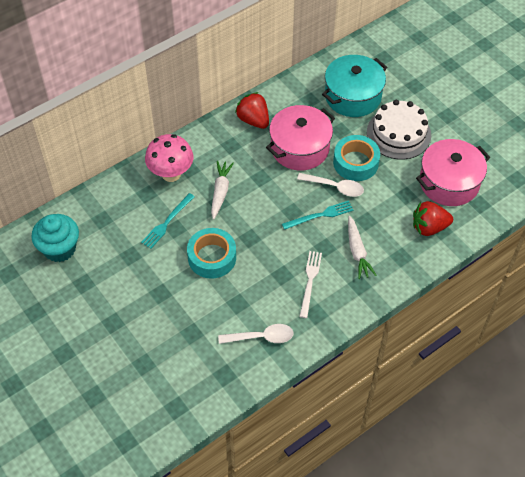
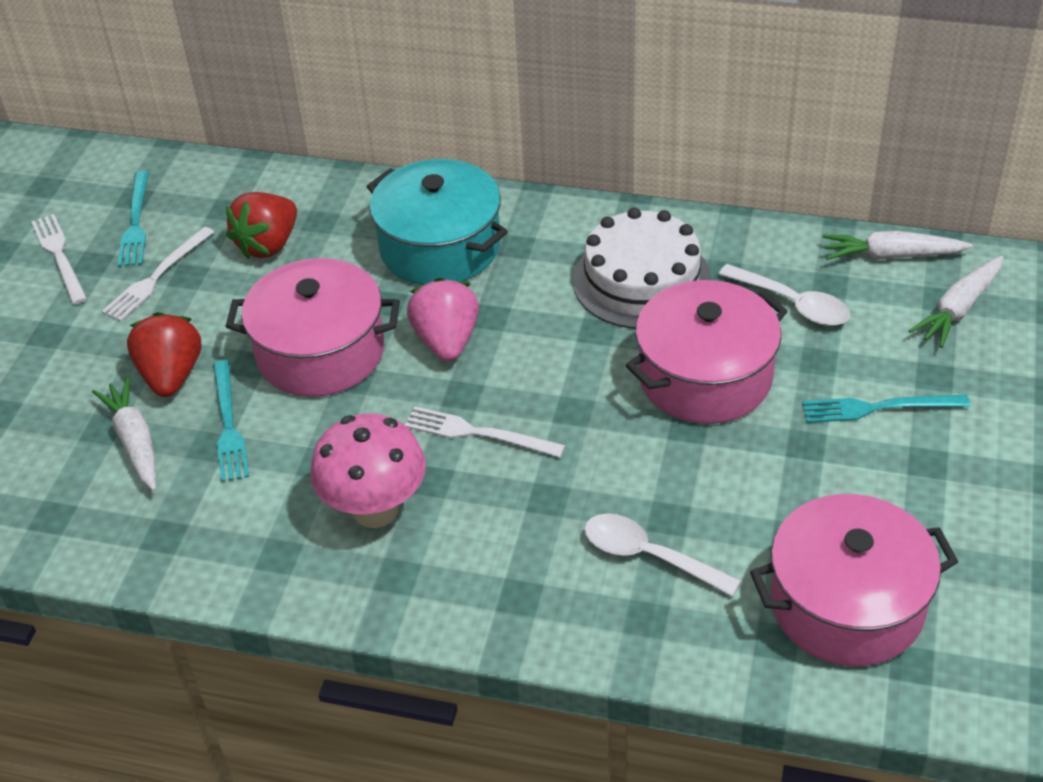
pink pot: 2 -> 3
pink strawberry: 0 -> 1
turquoise cupcake: 1 -> 0
turquoise fork: 2 -> 3
turquoise tape: 2 -> 0
white carrot: 2 -> 3
white fork: 1 -> 3

